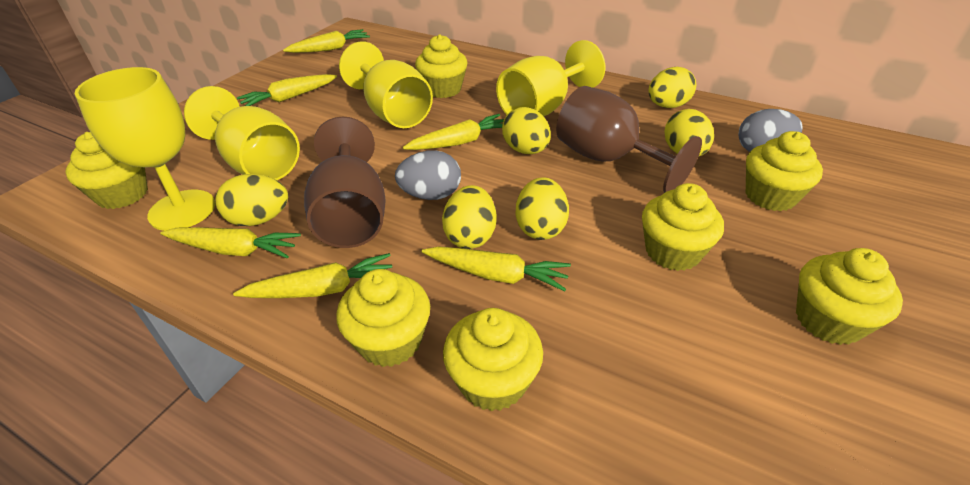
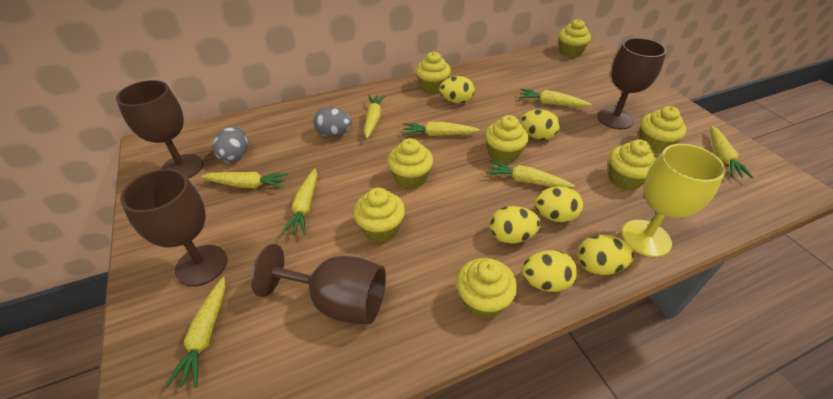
brown goblet: 2 -> 4
yellow carrot: 6 -> 8
yellow cupcake: 7 -> 8
yellow goblet: 4 -> 1

